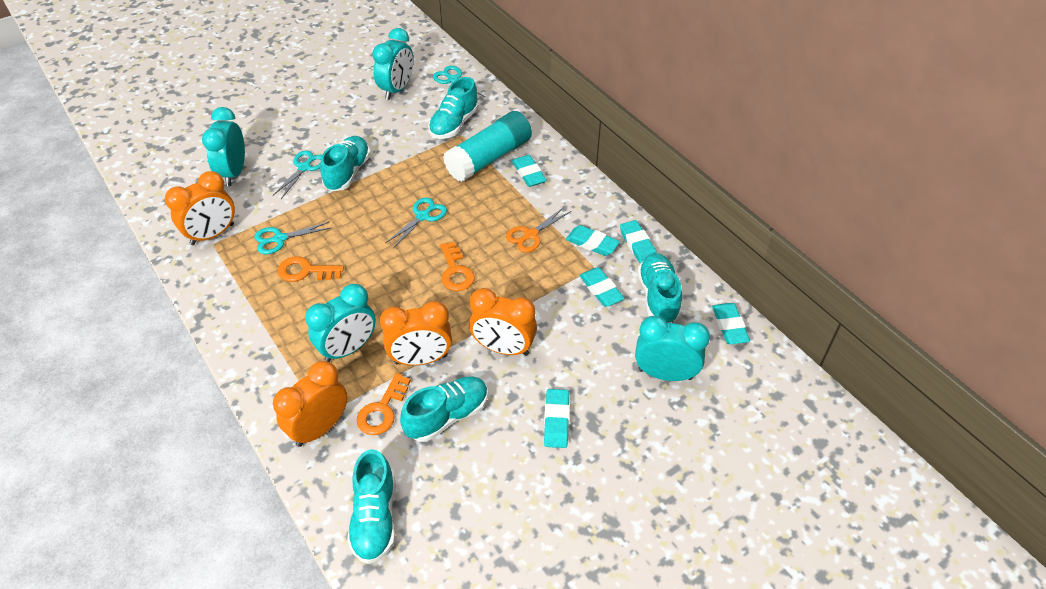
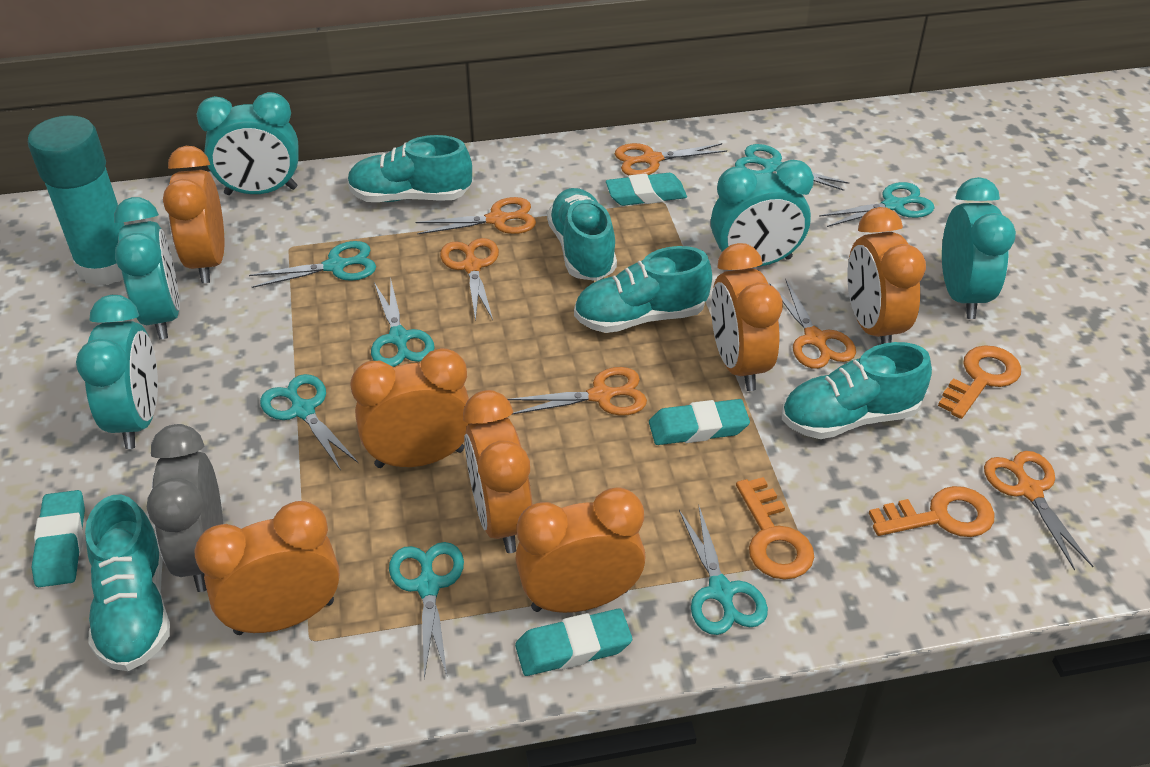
grey clock: 0 -> 1
orange clock: 4 -> 7
orange scissors: 1 -> 6
turquoise clock: 4 -> 5
turquoise eraser: 6 -> 4
turquoise scissors: 4 -> 7

